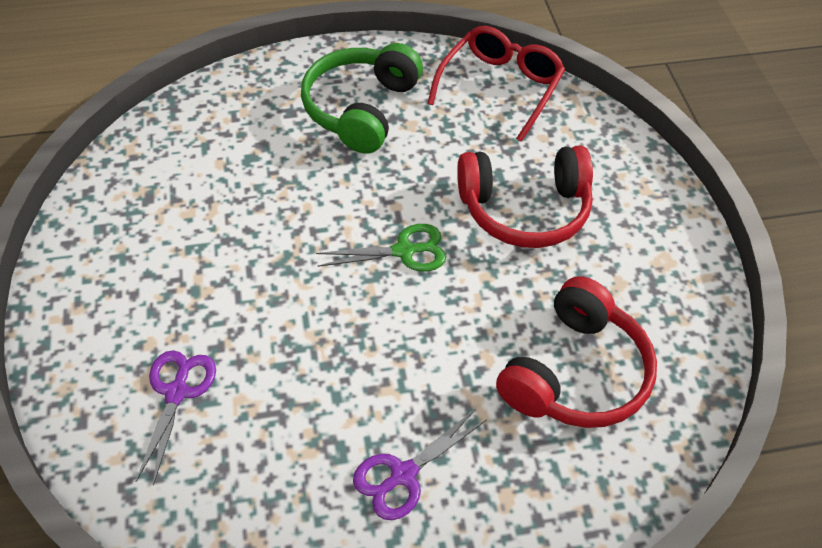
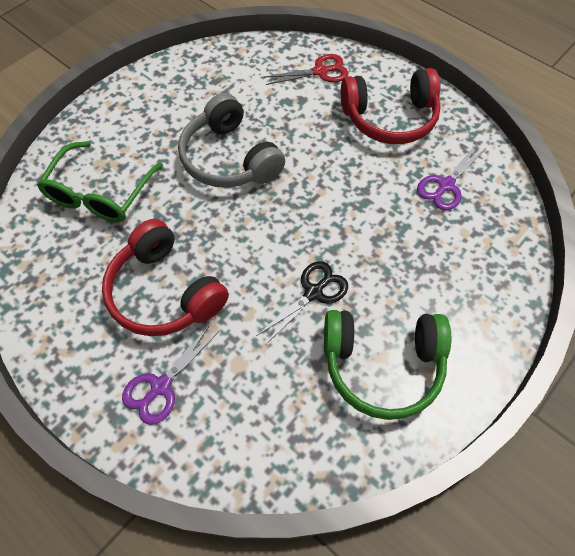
black scissors: 0 -> 1
green glasses: 0 -> 1
green scissors: 1 -> 0
grey headphones: 0 -> 1
red glasses: 1 -> 0
red scissors: 0 -> 1

